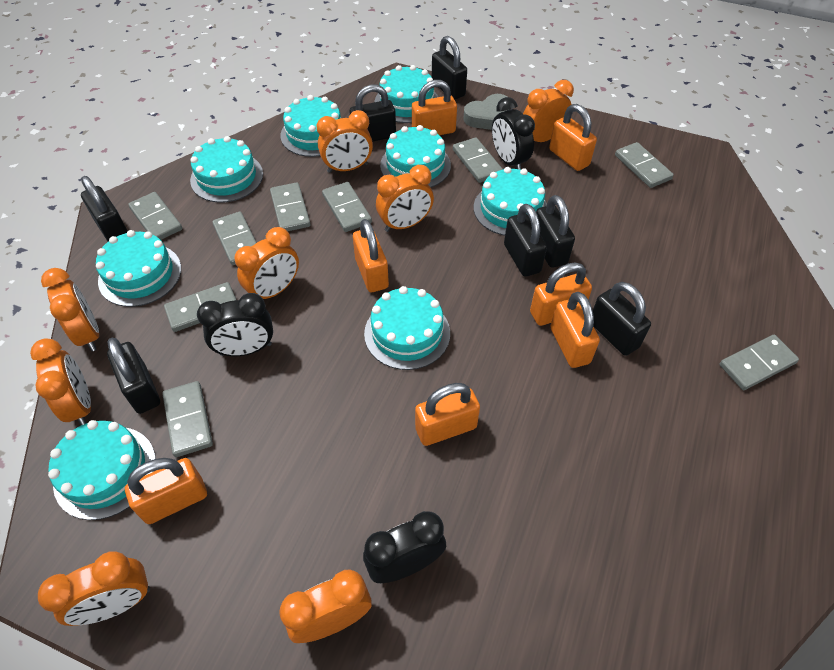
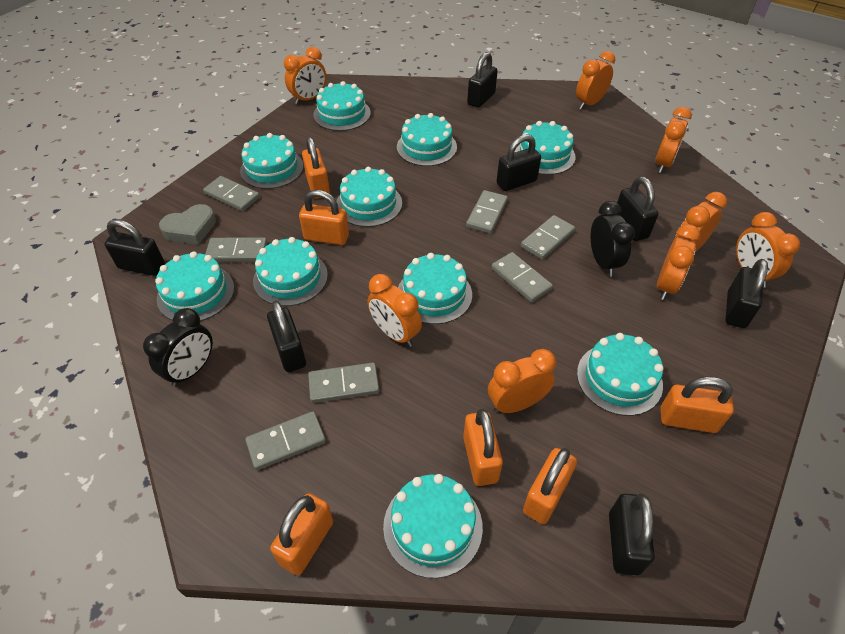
black clock: 3 -> 2
grey domino: 9 -> 7
orange padlock: 7 -> 6
turquoise cake: 8 -> 10

